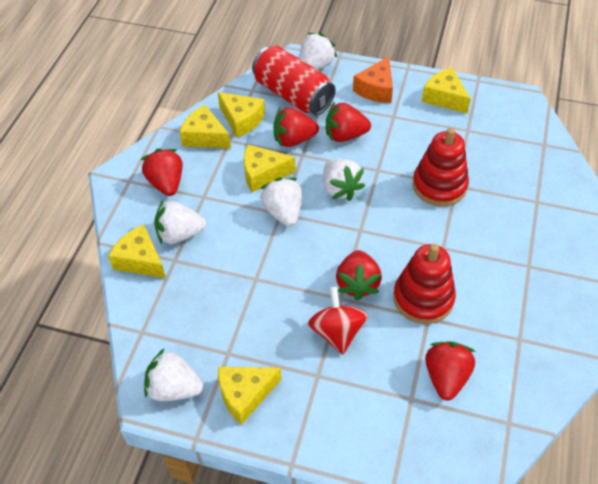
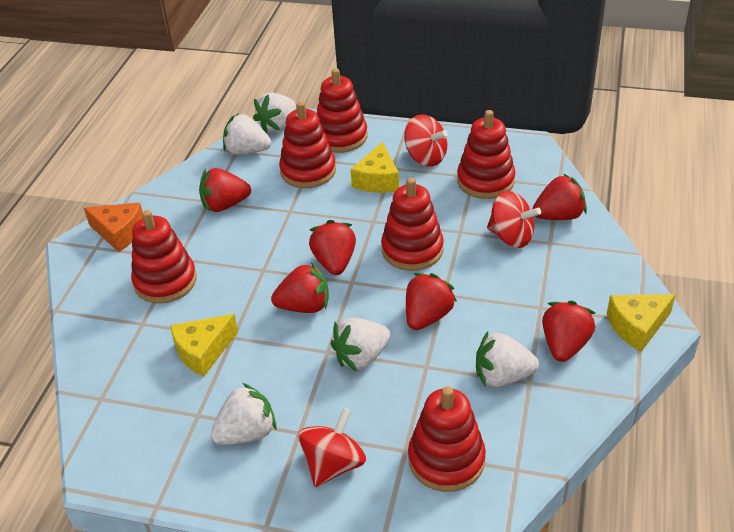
red can: 1 -> 0
red spinning top: 1 -> 3
red stacking toy: 2 -> 6
red strawberry: 5 -> 6
yellow cheese: 6 -> 3

